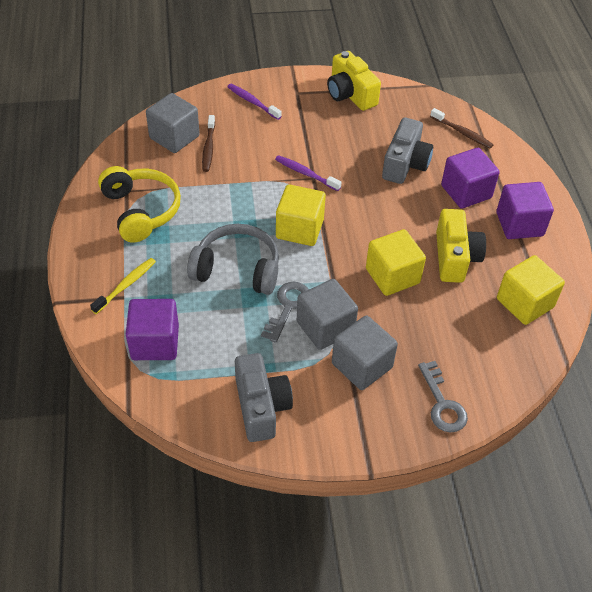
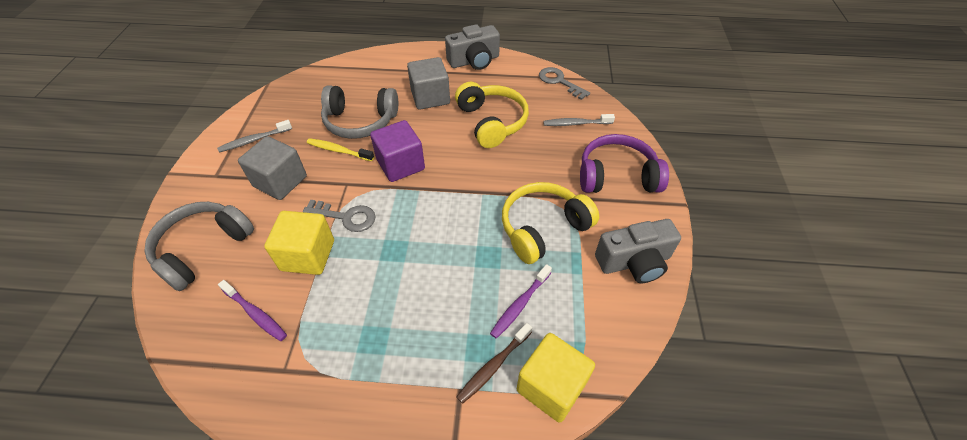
brown toothbrush: 2 -> 1
grey cube: 3 -> 2
grey headphones: 1 -> 2
grey toothbrush: 0 -> 2
purple cube: 3 -> 1
purple headphones: 0 -> 1
yellow camera: 2 -> 0
yellow cube: 3 -> 2
yellow headphones: 1 -> 2

